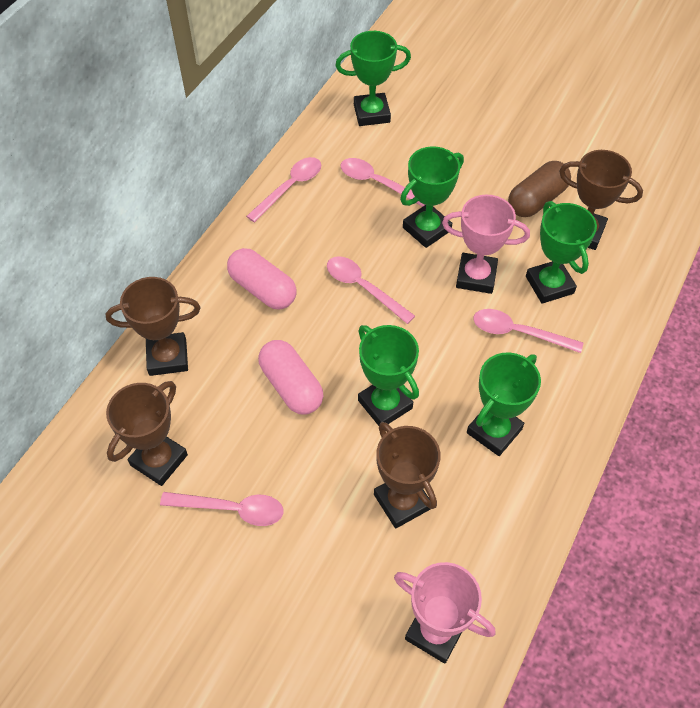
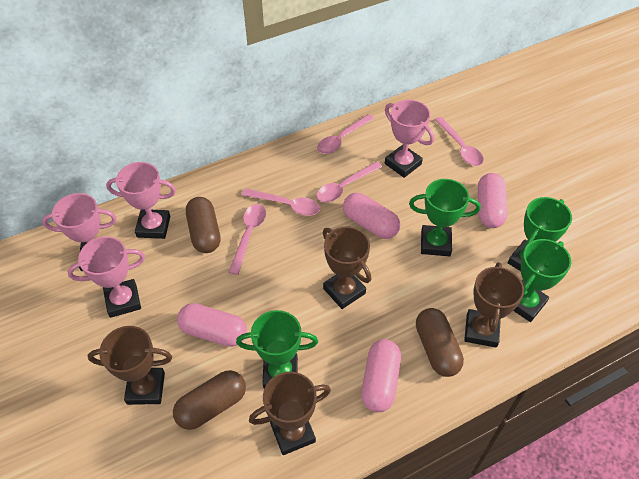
brown capsule: 1 -> 3
green trophy: 5 -> 4
pink capsule: 2 -> 4
pink trophy: 2 -> 4

